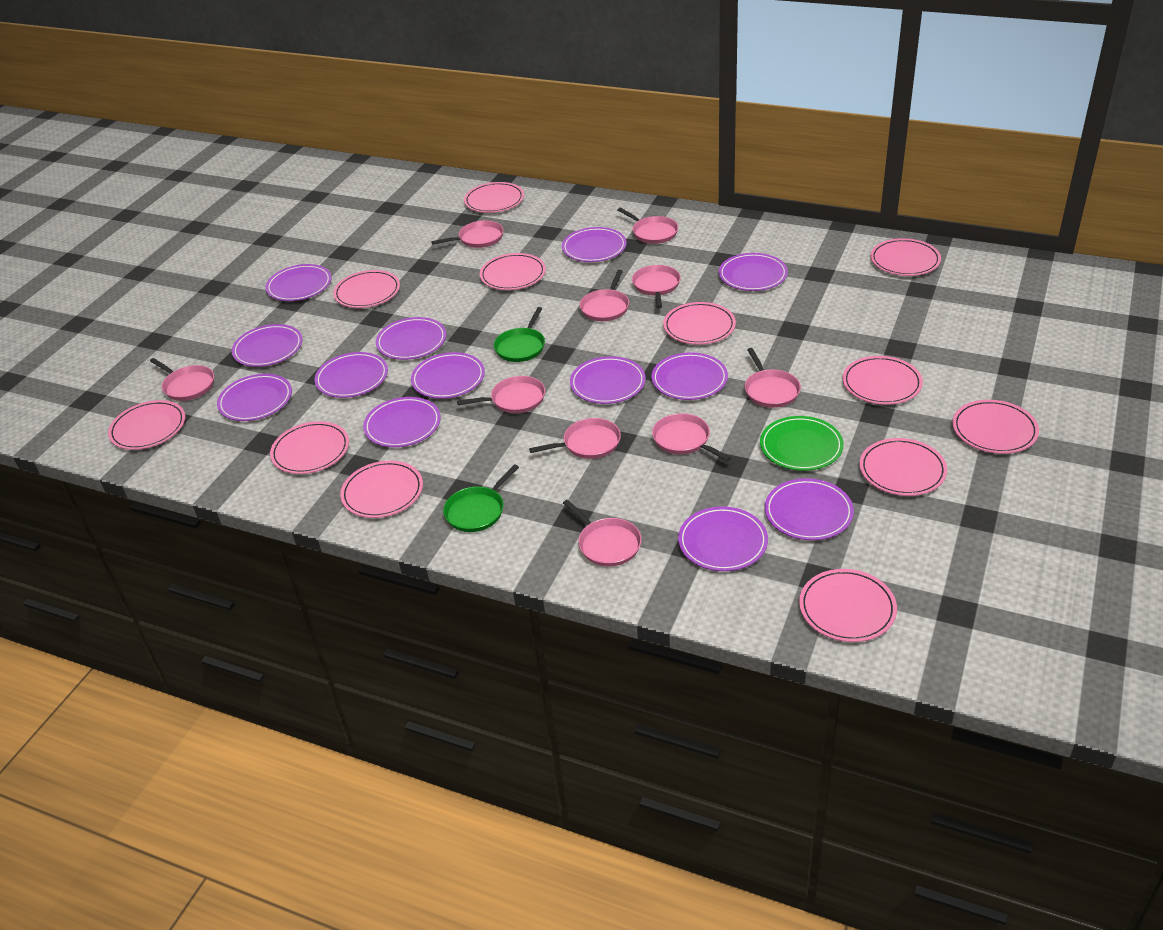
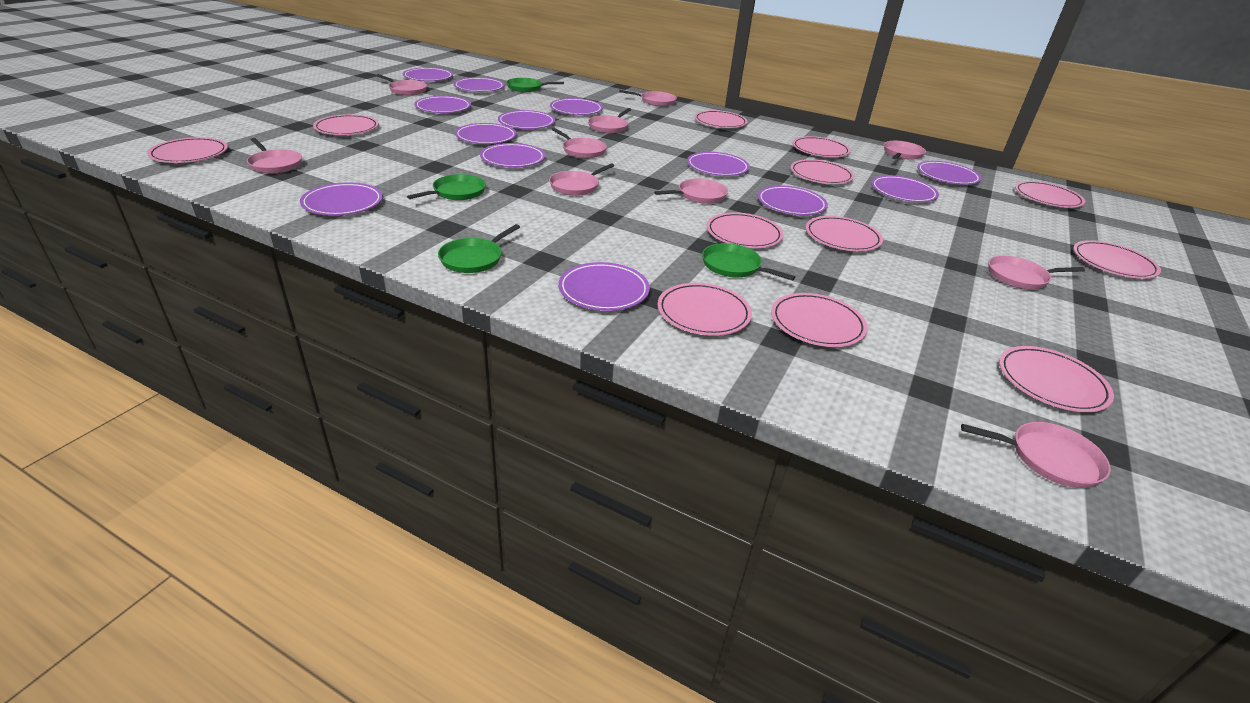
green pan: 2 -> 4
green plate: 1 -> 0

